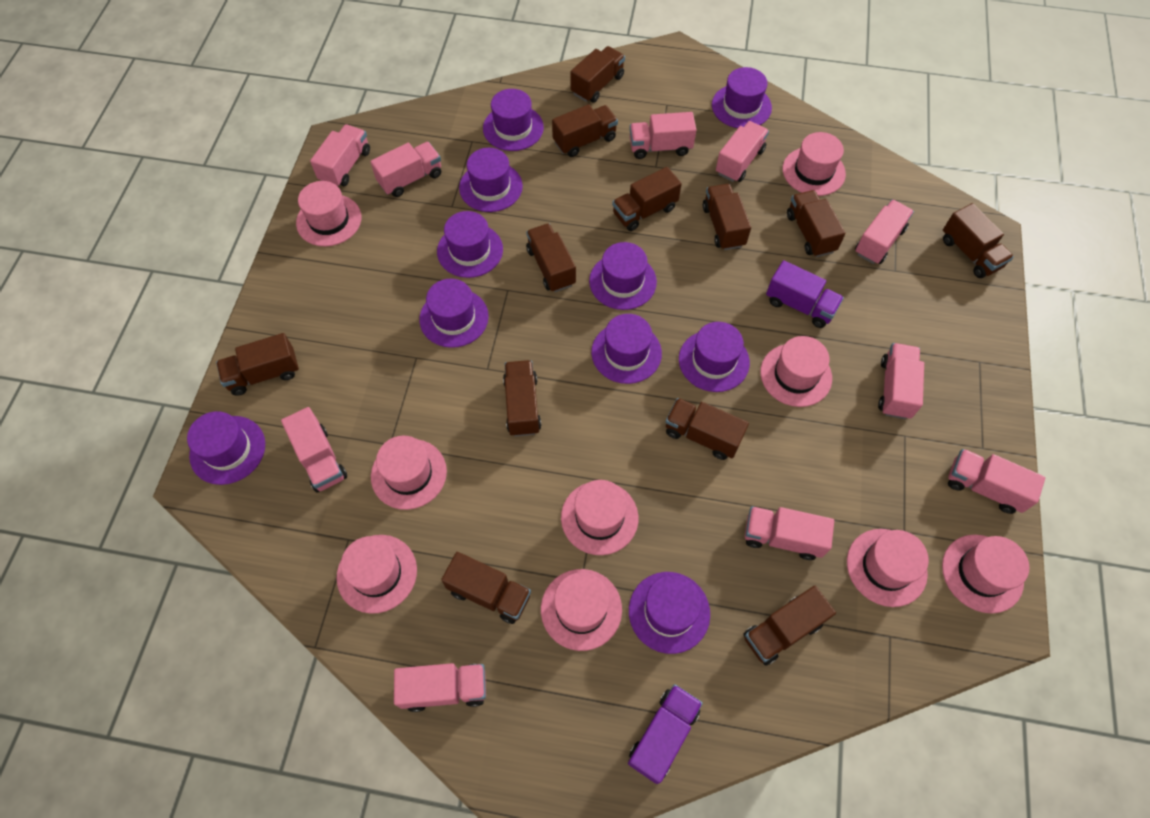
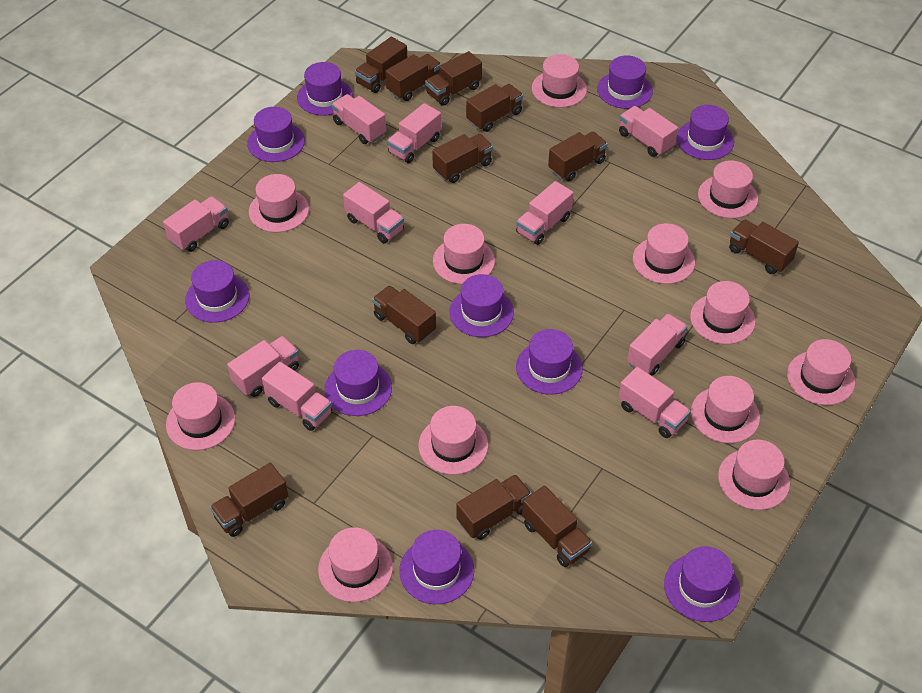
brown truck: 12 -> 11
pink hat: 9 -> 12
purple truck: 2 -> 0

